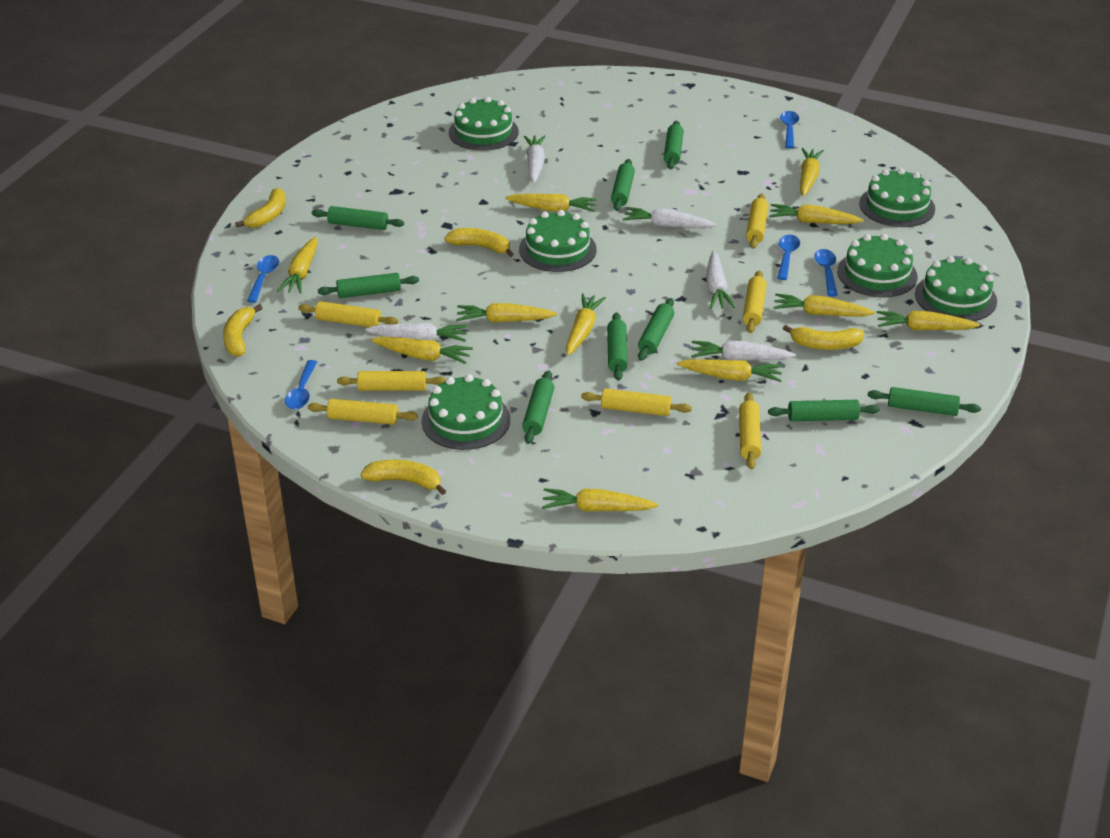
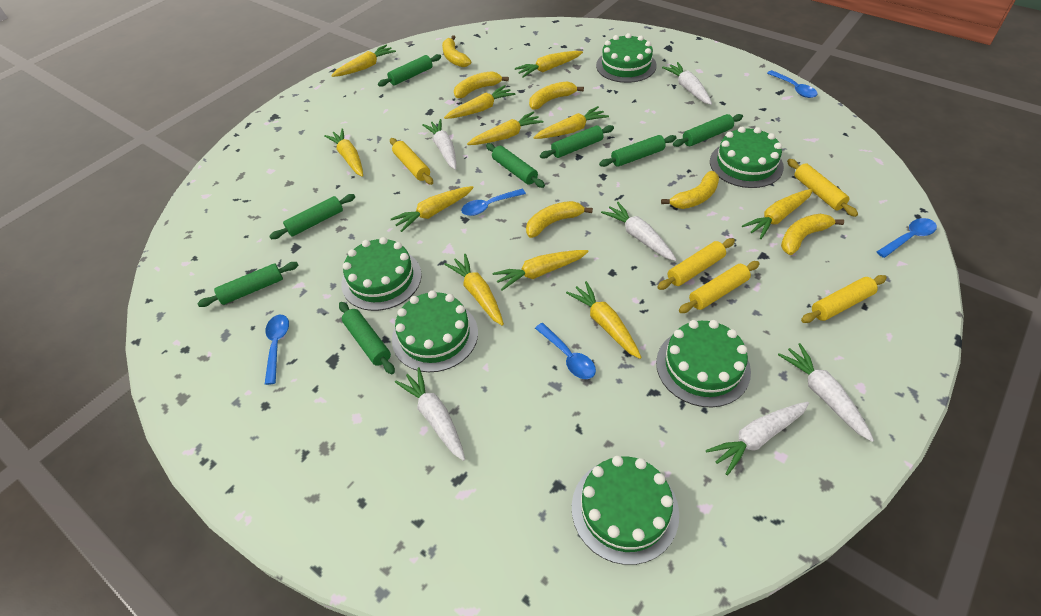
green rolling pin: 9 -> 8
white carrot: 5 -> 6
yellow banana: 5 -> 6
yellow rolling pin: 7 -> 5

